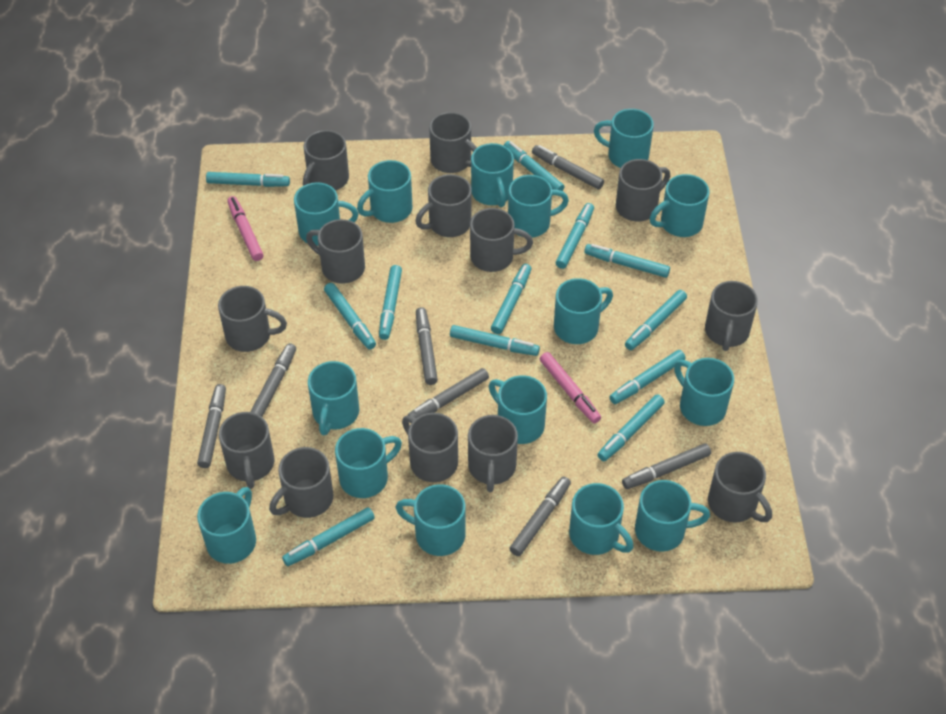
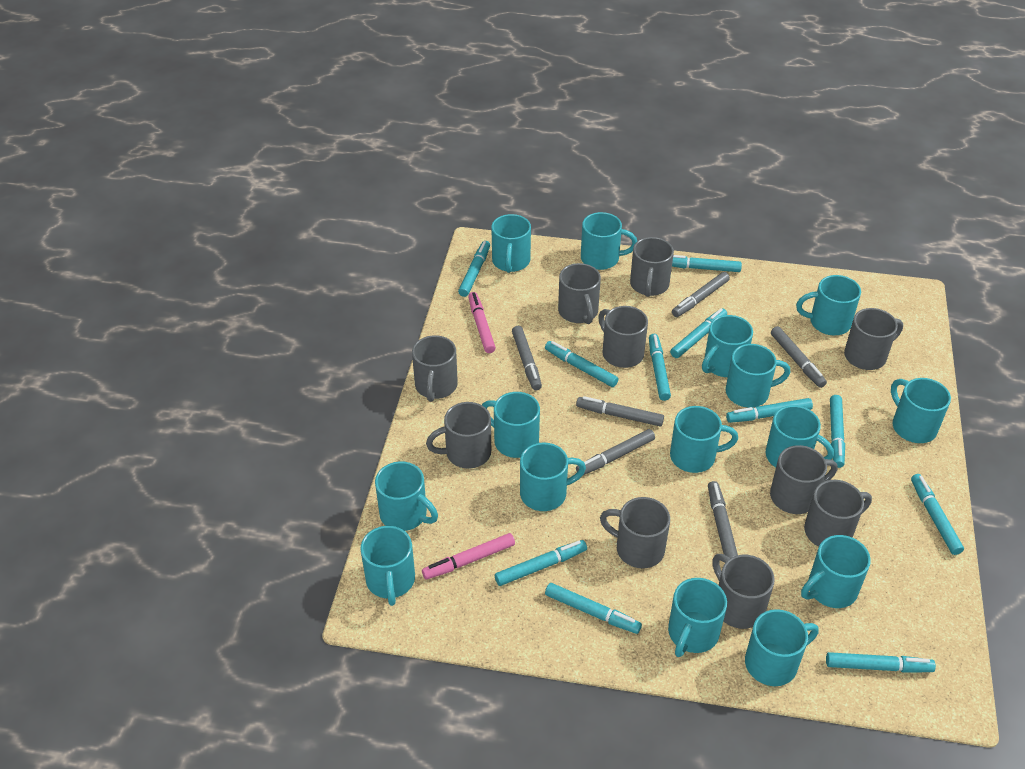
grey marker: 7 -> 6
grey mug: 13 -> 10
turquoise marker: 12 -> 11

